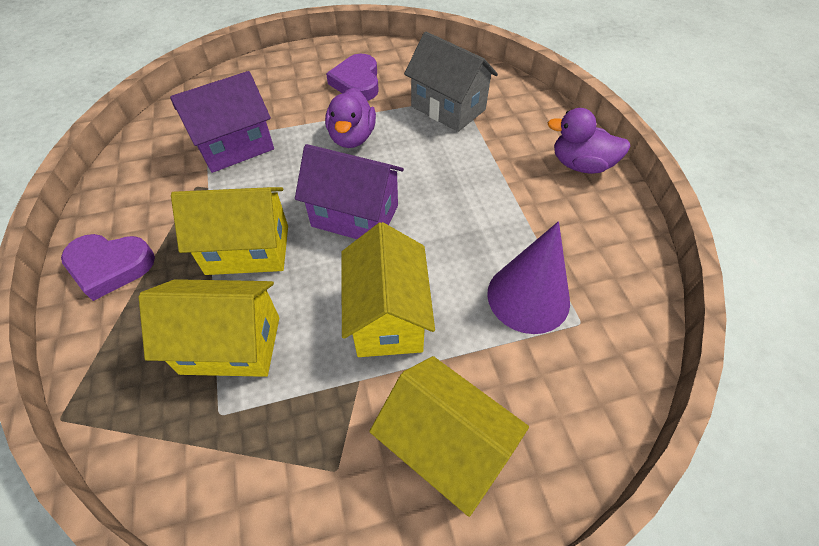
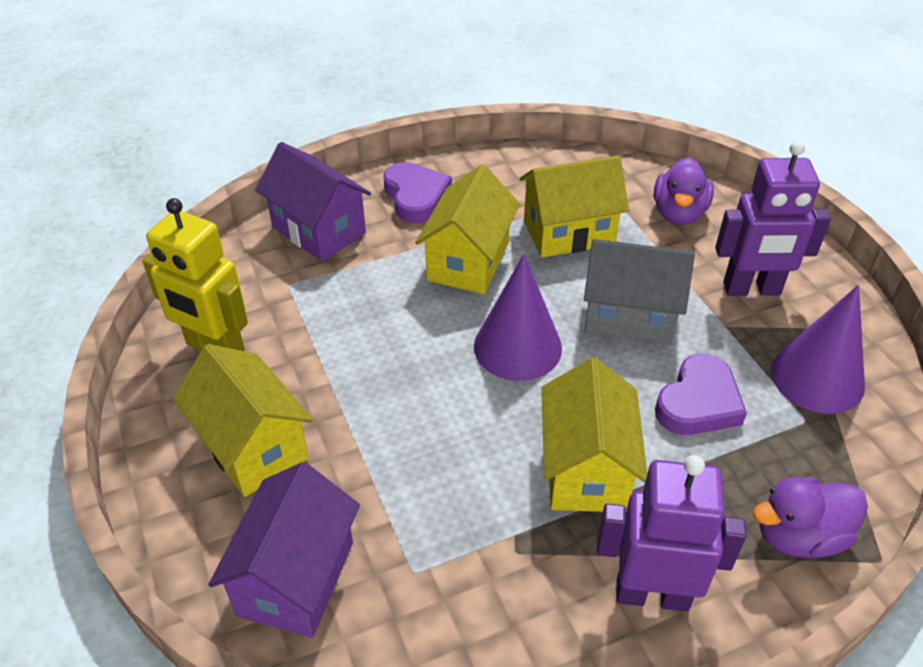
purple cone: 1 -> 2
purple robot: 0 -> 2
yellow robot: 0 -> 1

